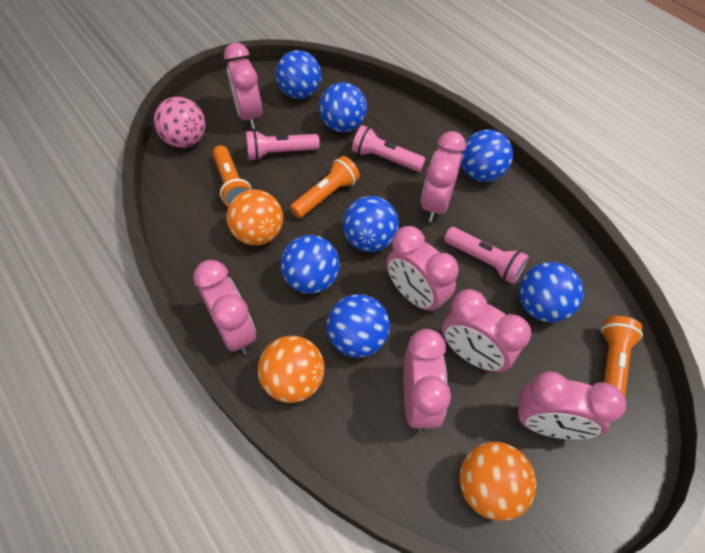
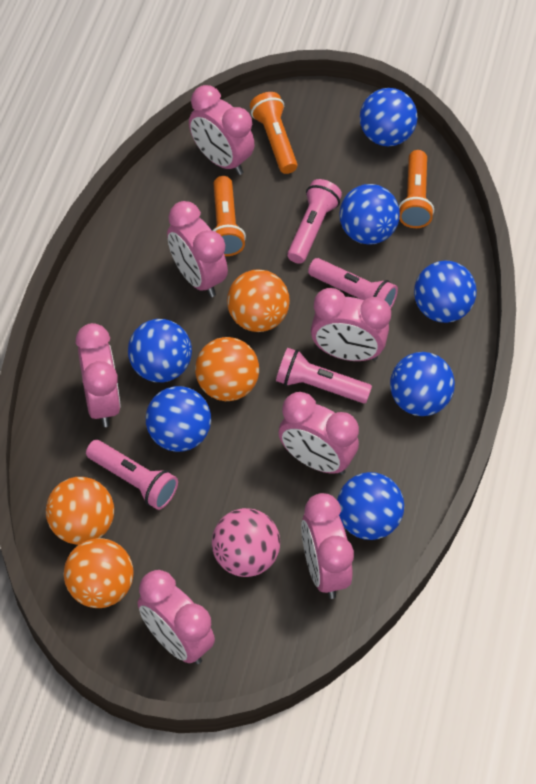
orange ball: 3 -> 4
pink flashlight: 3 -> 4

